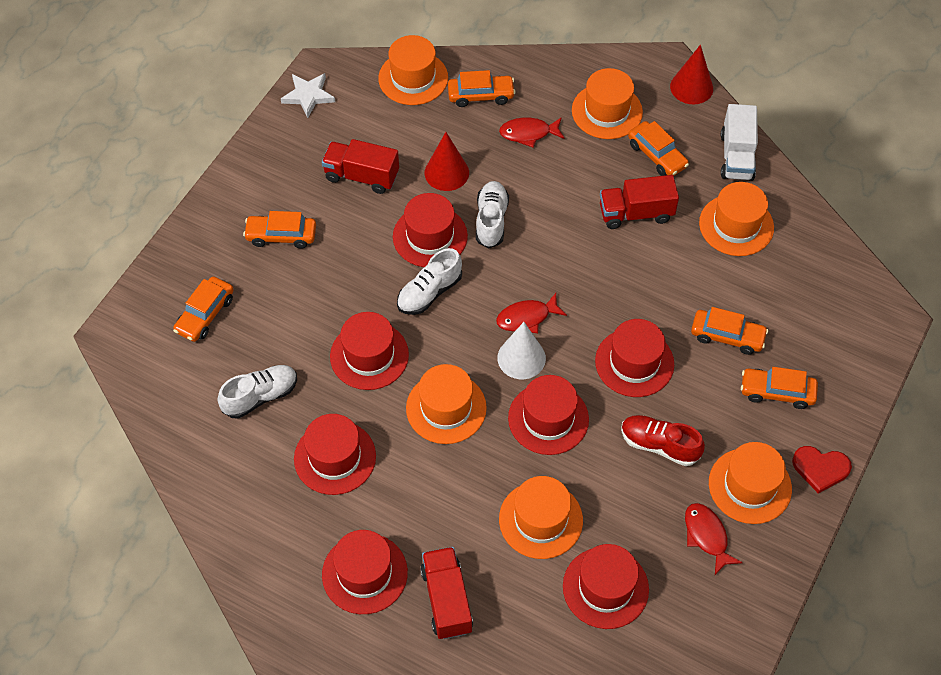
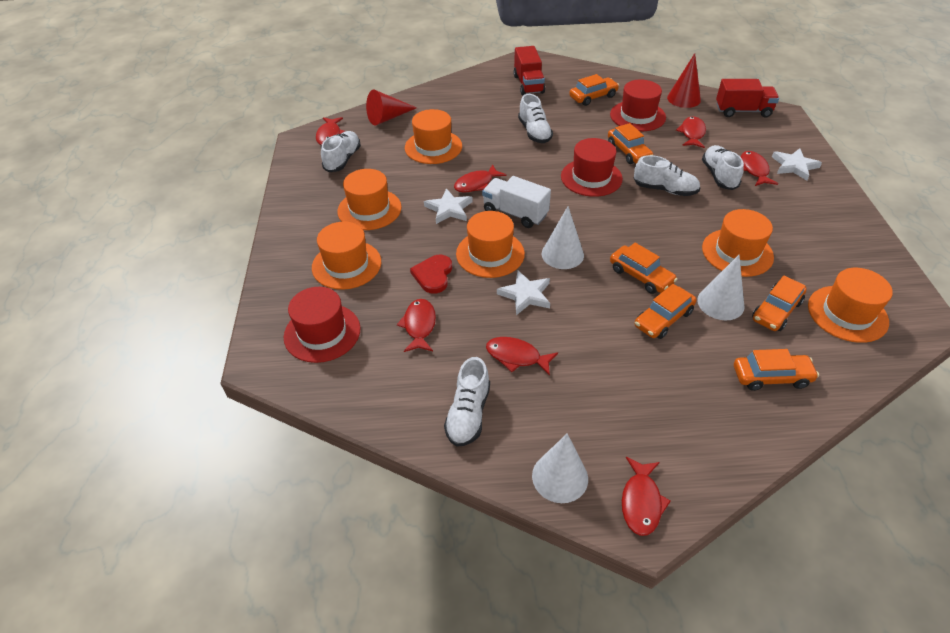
red fish: 3 -> 7
red hat: 7 -> 3
red shoe: 1 -> 0
red truck: 3 -> 2
white cone: 1 -> 3
white shoe: 3 -> 5
white star: 1 -> 3

